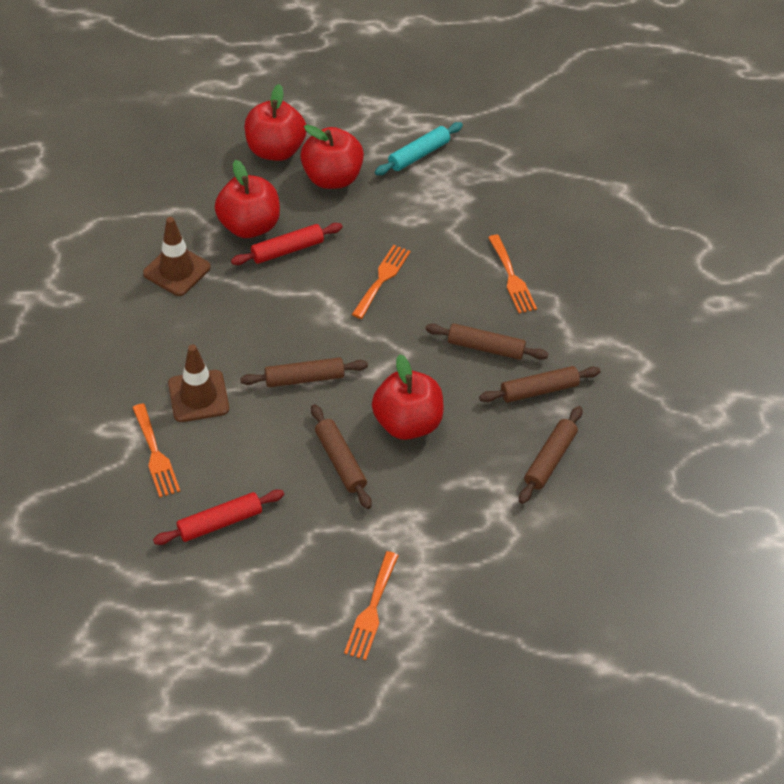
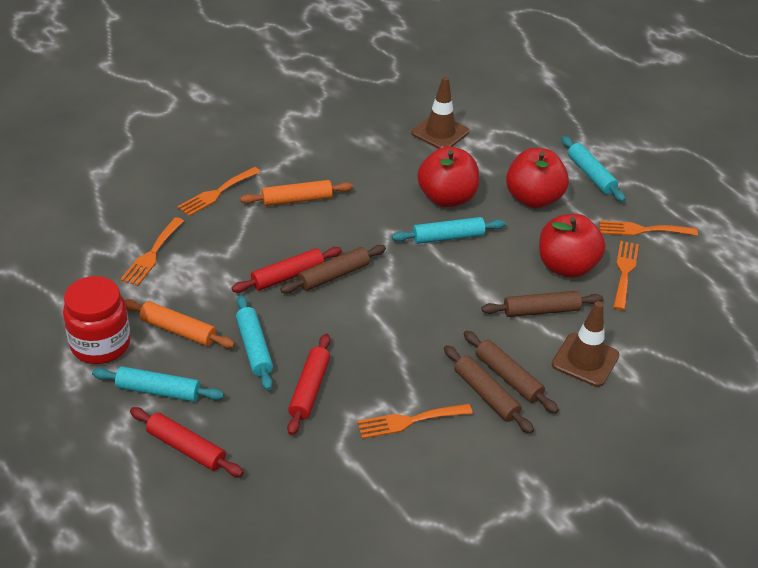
brown rolling pin: 5 -> 4
orange fork: 4 -> 5
orange rolling pin: 0 -> 2
red apple: 4 -> 3
red jar: 0 -> 1
red rolling pin: 2 -> 3
turquoise rolling pin: 1 -> 4

